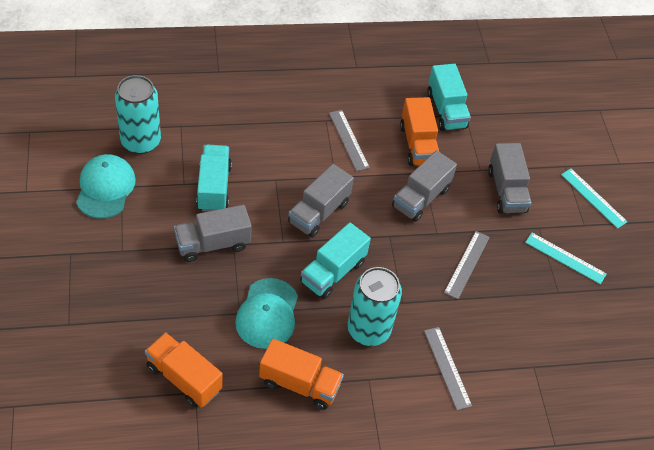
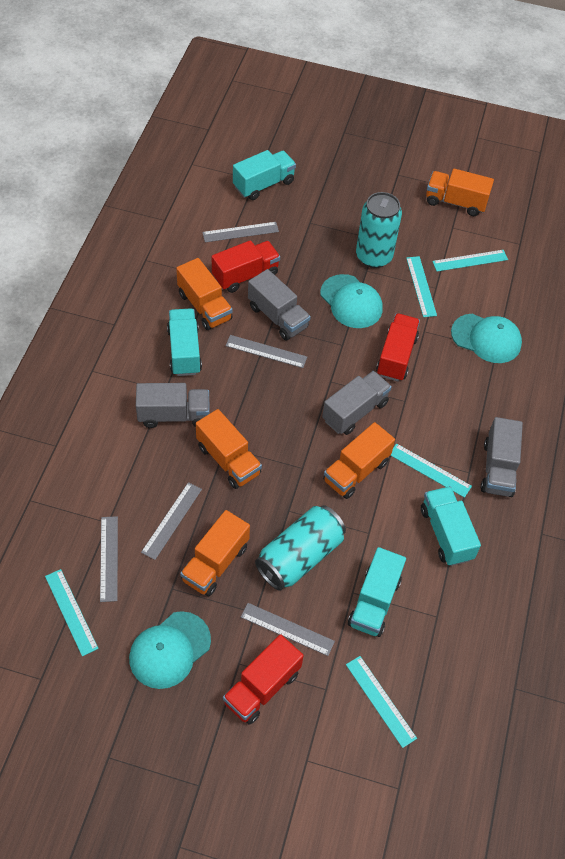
grey ruler: 3 -> 5
orange truck: 3 -> 5
red truck: 0 -> 3
turquoise cap: 2 -> 3
turquoise ruler: 2 -> 5
turquoise truck: 3 -> 4

